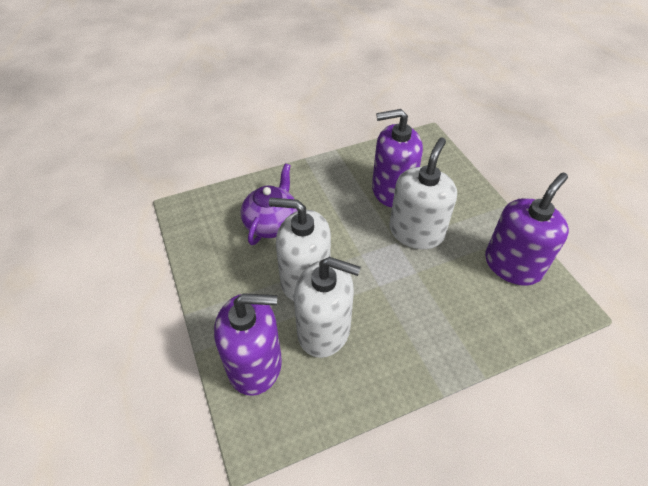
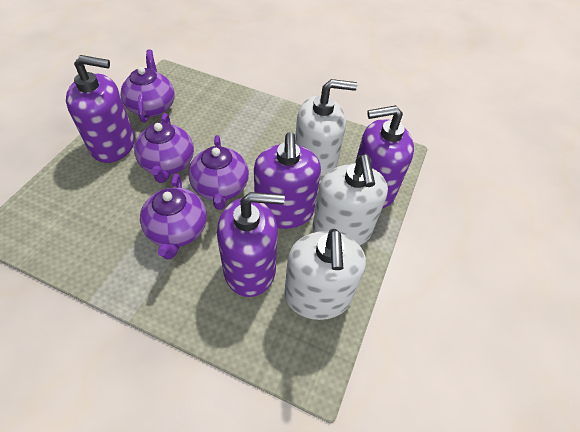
purple soap dispenser: 3 -> 4
purple teapot: 1 -> 4

